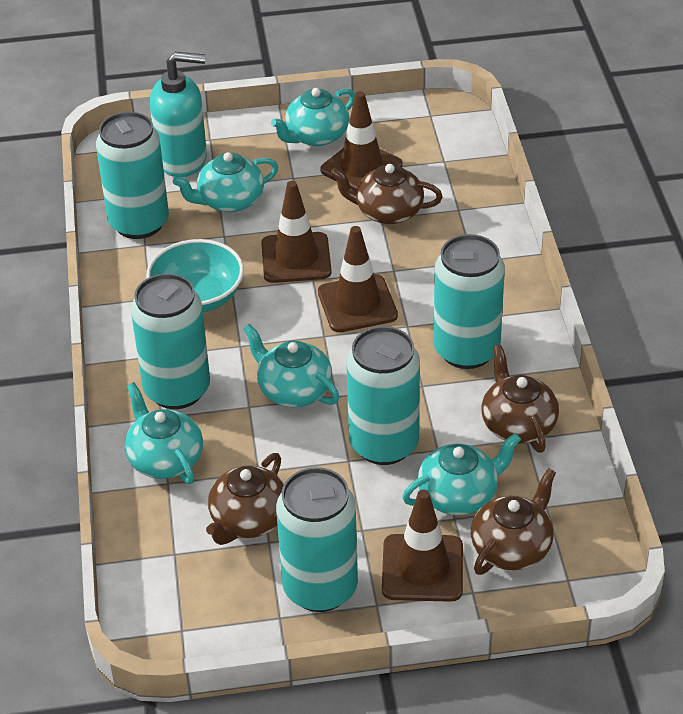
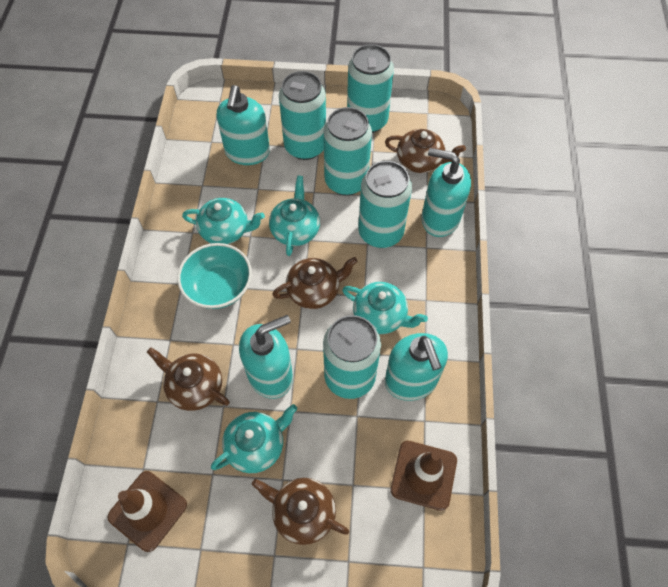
brown traffic cone: 4 -> 2
turquoise soap dispenser: 1 -> 4
turquoise teapot: 5 -> 4

